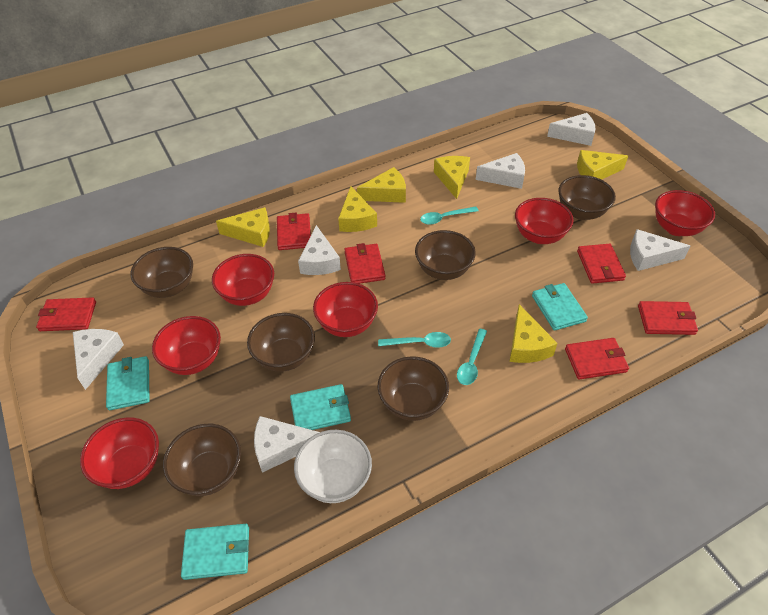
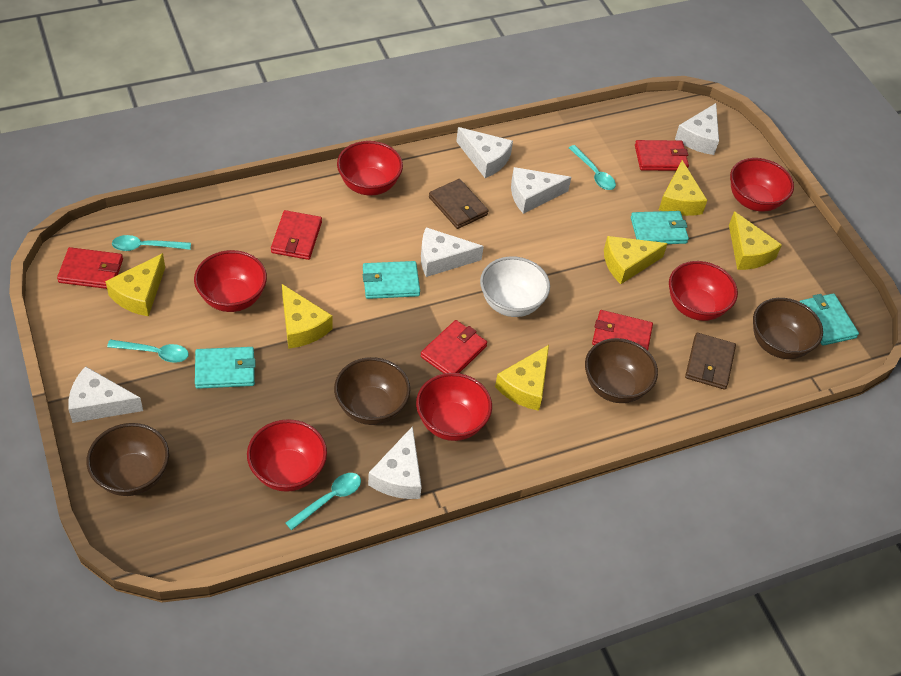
brown bowl: 6 -> 4
brown wallet: 0 -> 2
red wallet: 6 -> 5
turquoise spoon: 3 -> 4

